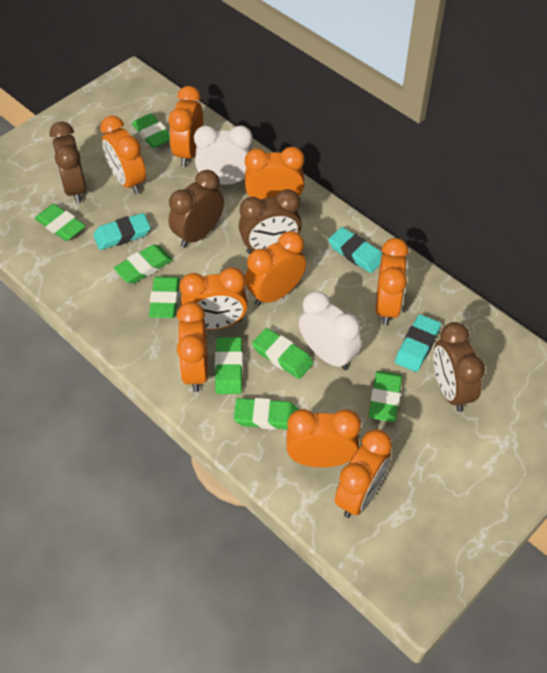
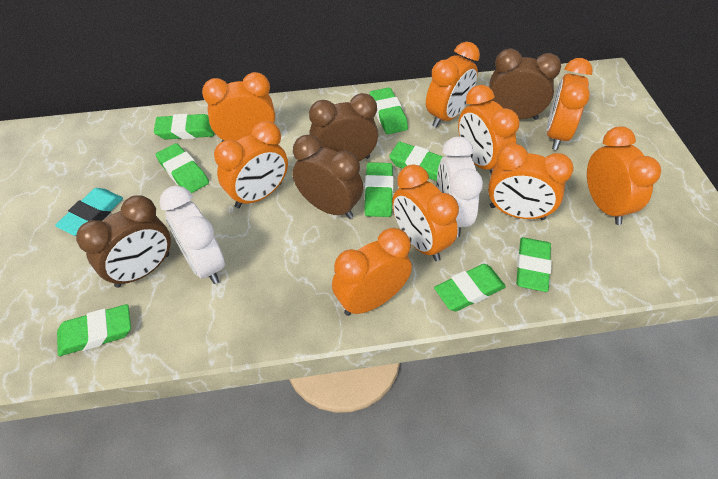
turquoise eraser: 3 -> 1

